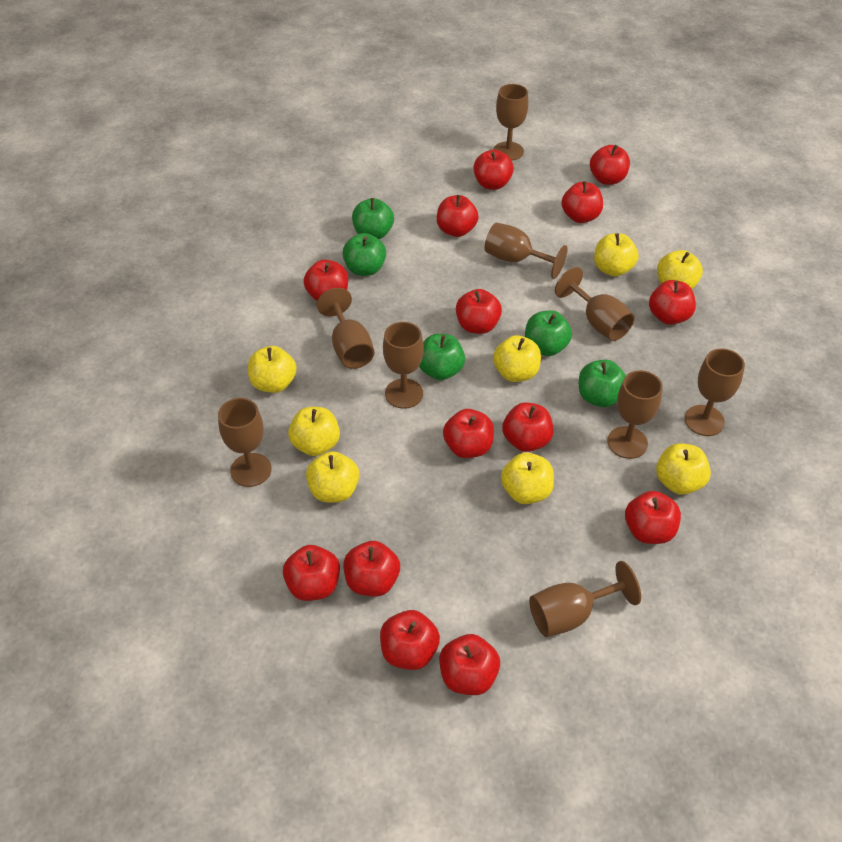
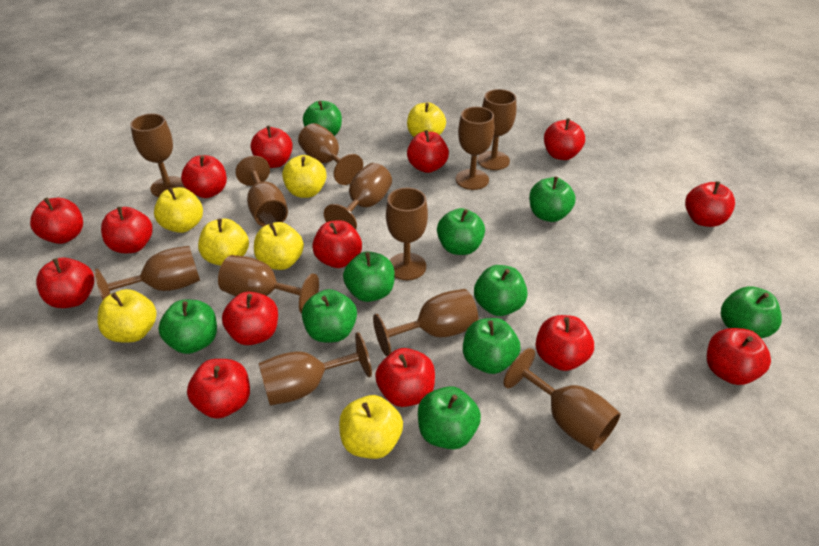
brown goblet: 9 -> 12
green apple: 5 -> 10
yellow apple: 8 -> 7

